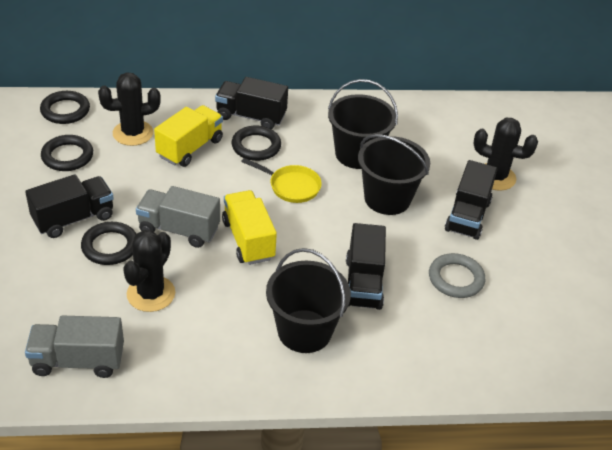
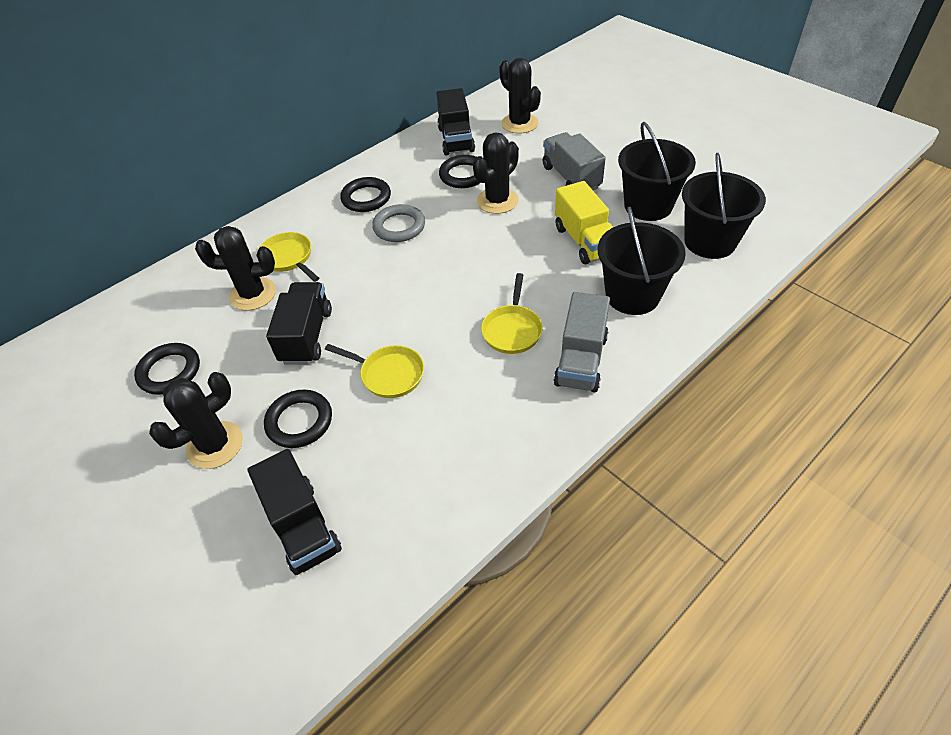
black cactus: 3 -> 4
black truck: 4 -> 3
yellow pan: 1 -> 3
yellow truck: 2 -> 1

